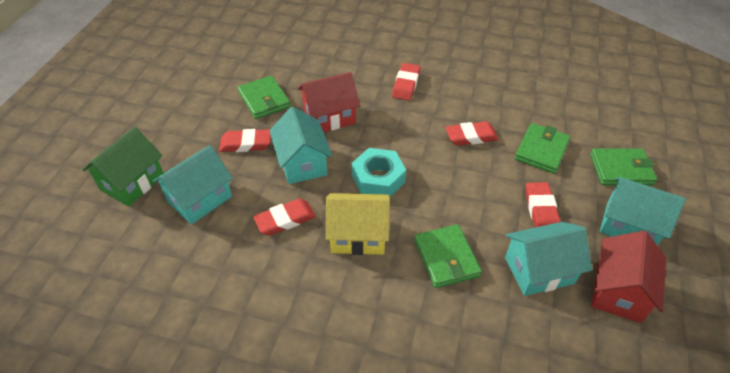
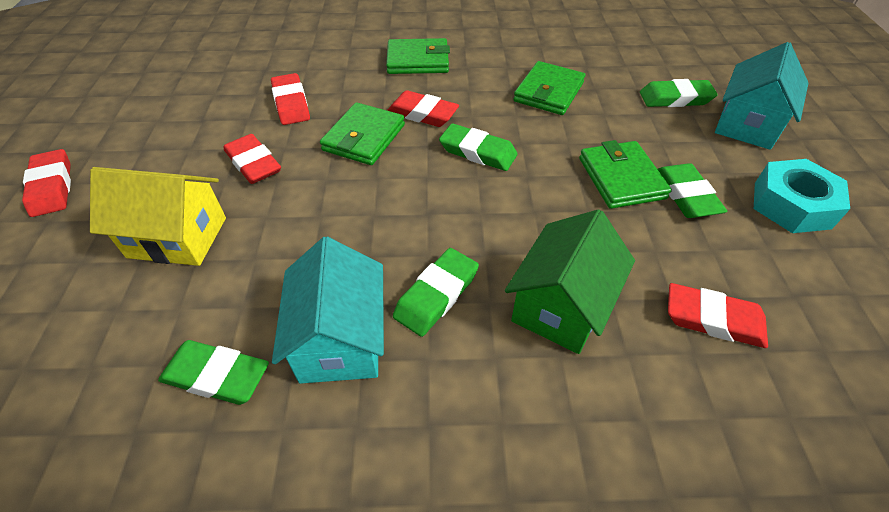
green eraser: 0 -> 5
red house: 2 -> 0
turquoise house: 4 -> 2

